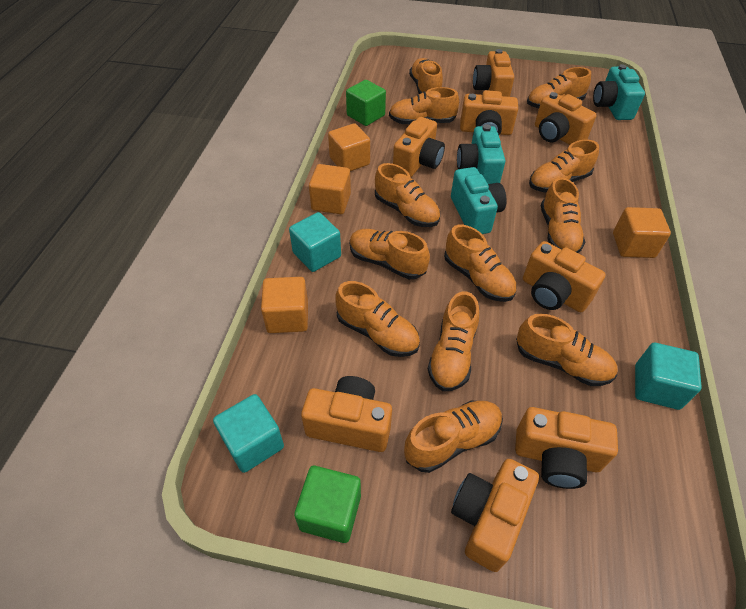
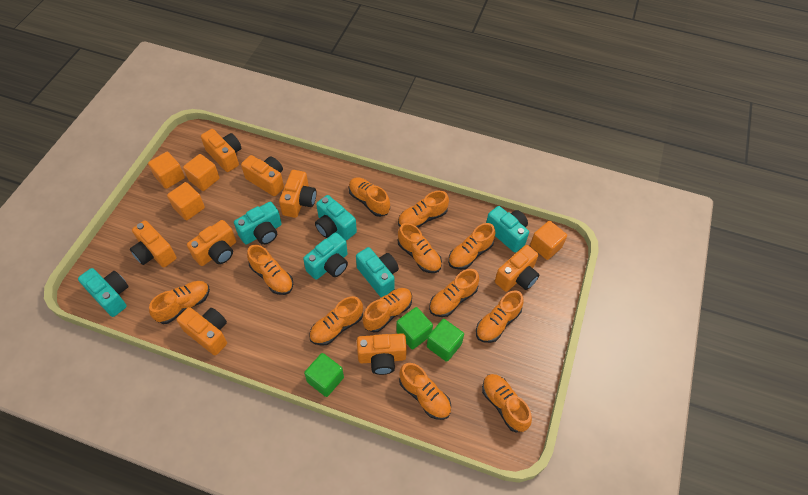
green cube: 2 -> 3
turquoise camera: 3 -> 6
turquoise cube: 3 -> 0

